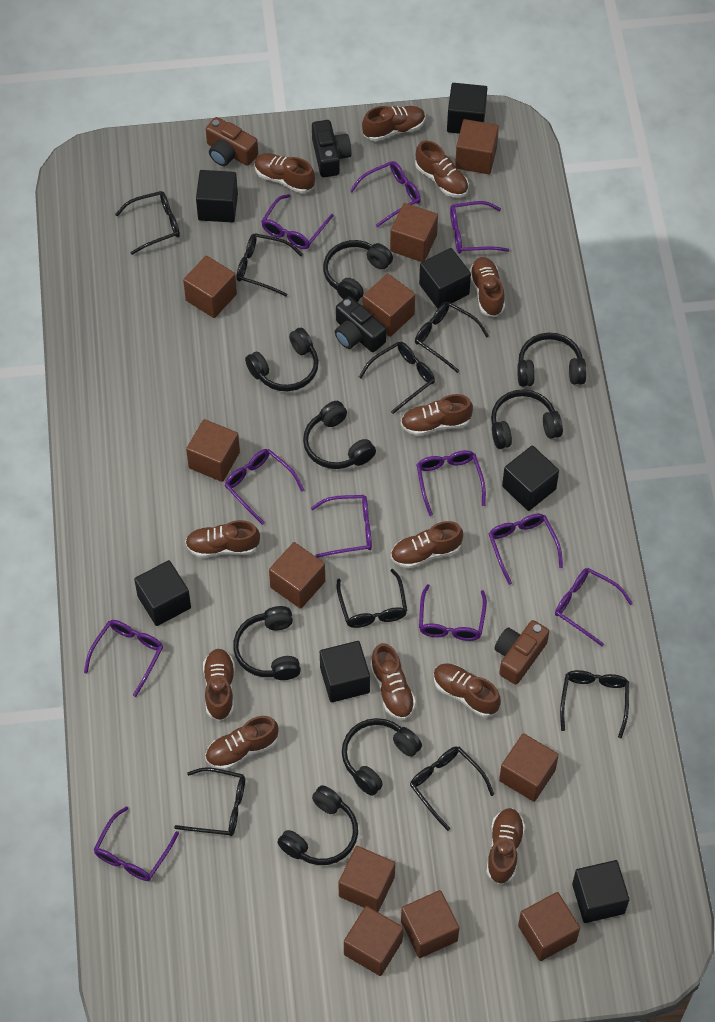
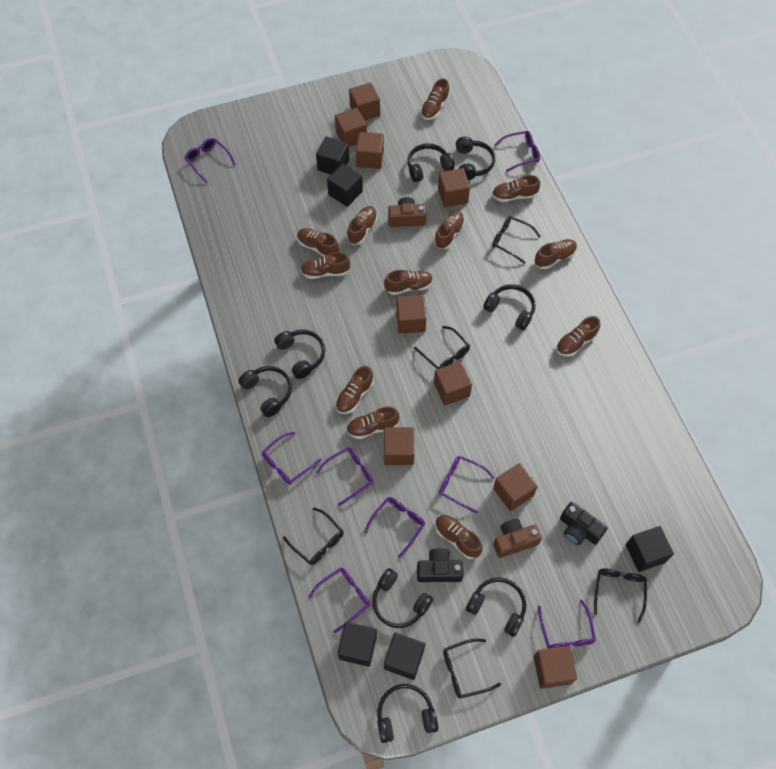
black cube: 7 -> 5
black glasses: 8 -> 5
brown cube: 11 -> 9
purple glasses: 11 -> 8

